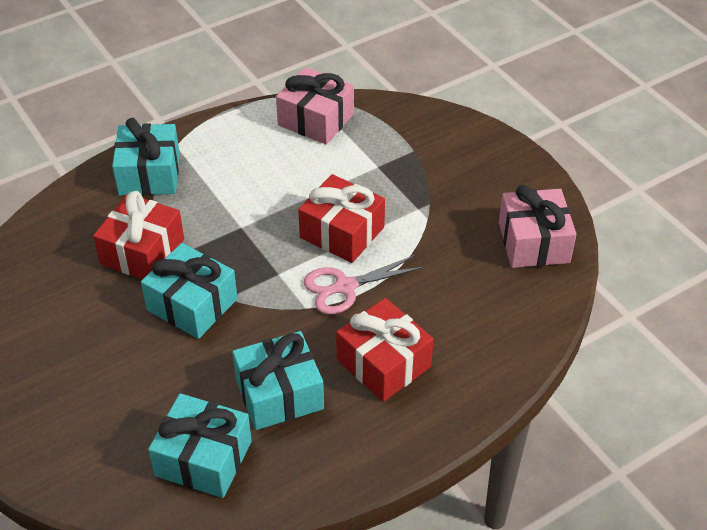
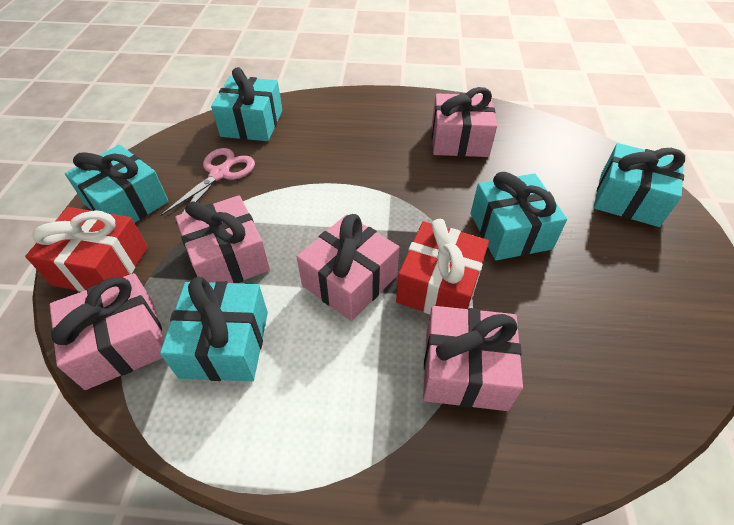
pink gift: 2 -> 5
red gift: 3 -> 2
turquoise gift: 4 -> 5

